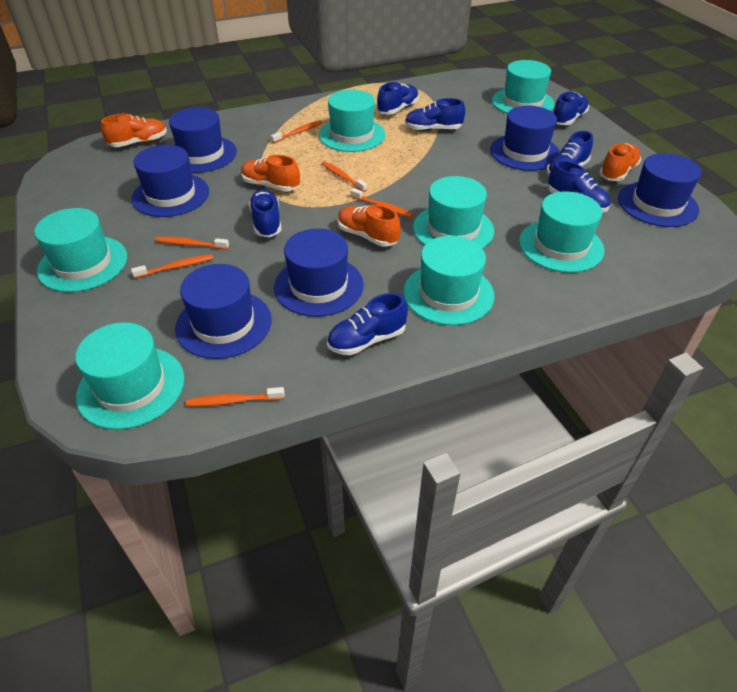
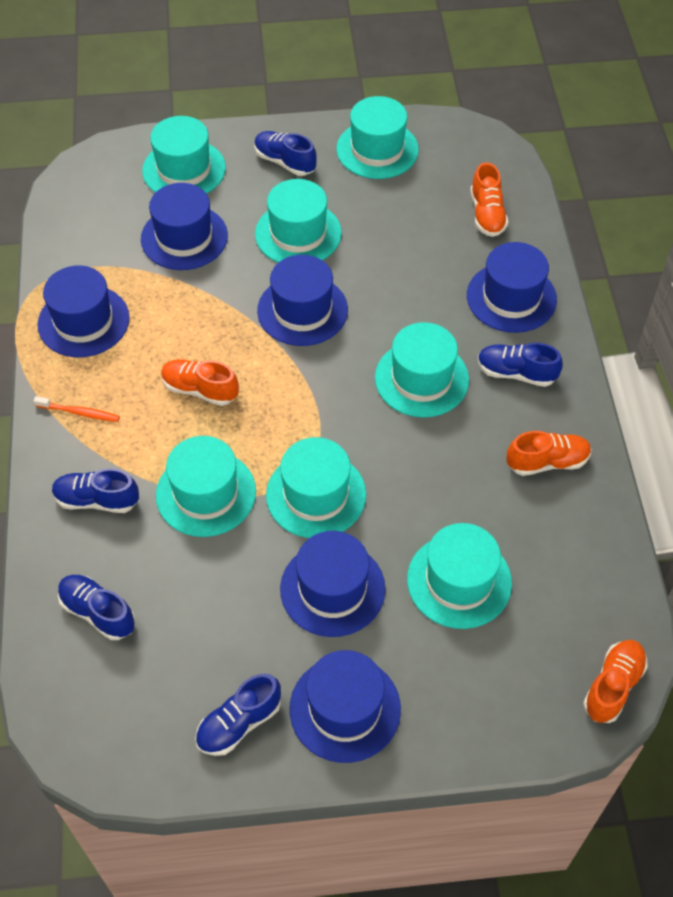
blue shoe: 7 -> 5
orange toothbrush: 6 -> 1

